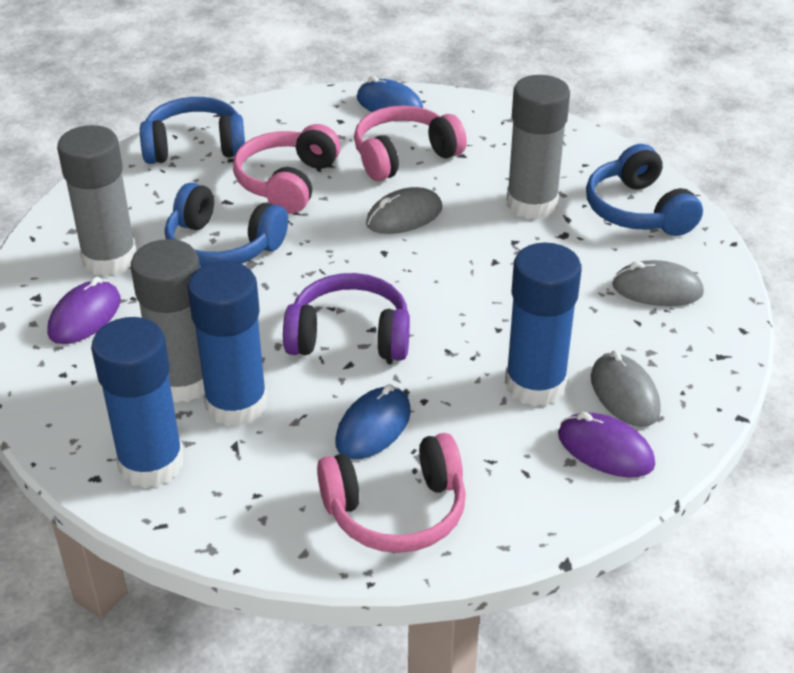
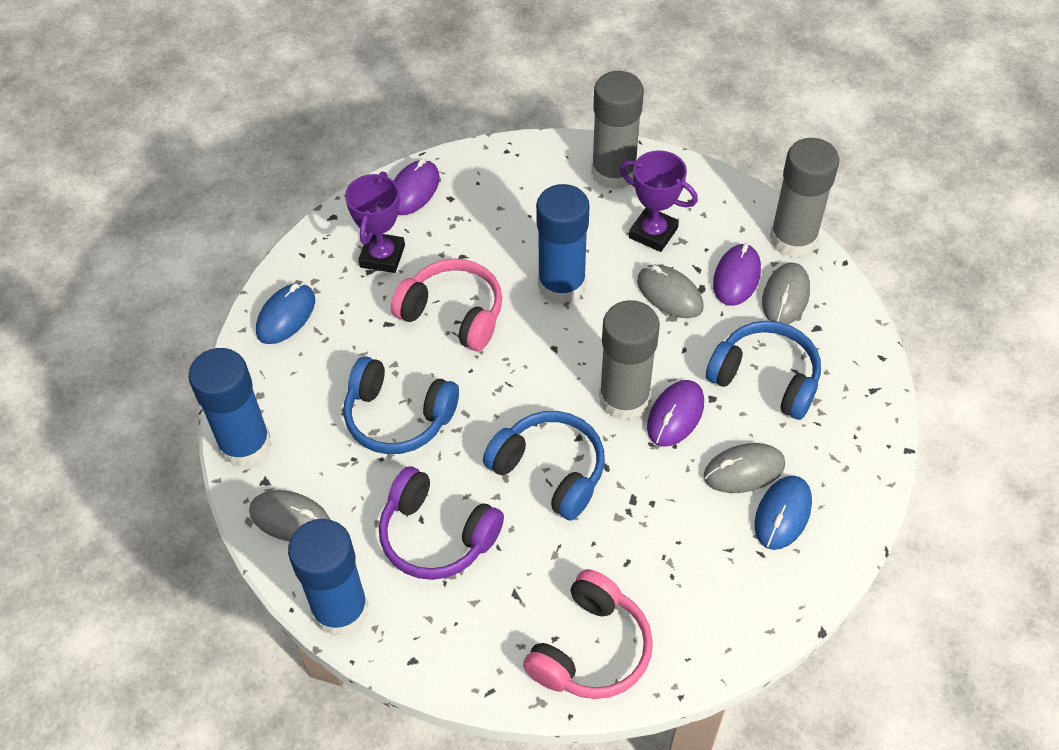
grey mouse: 3 -> 4
pink headphones: 3 -> 2
purple mouse: 2 -> 3
purple trophy: 0 -> 2

